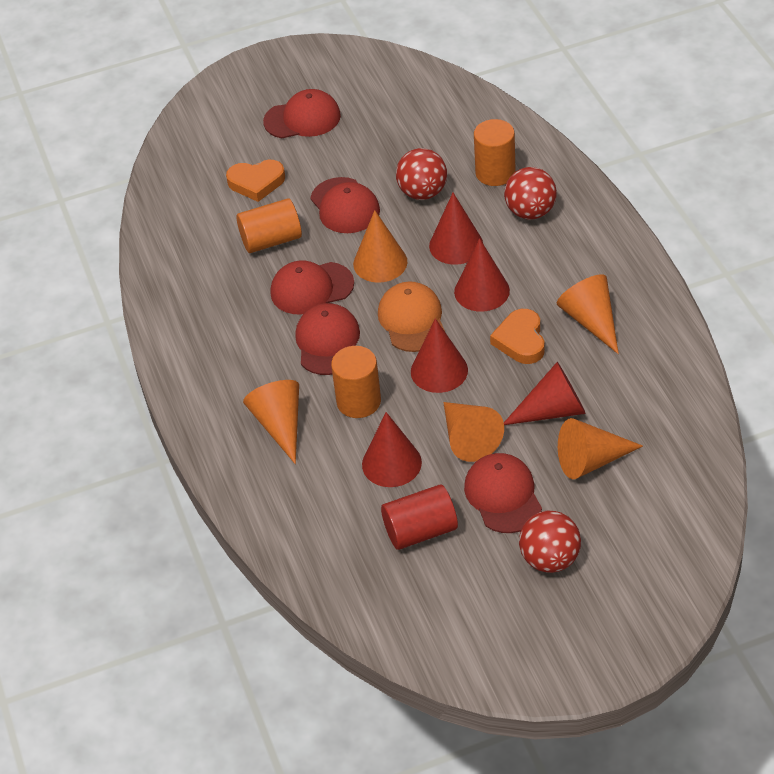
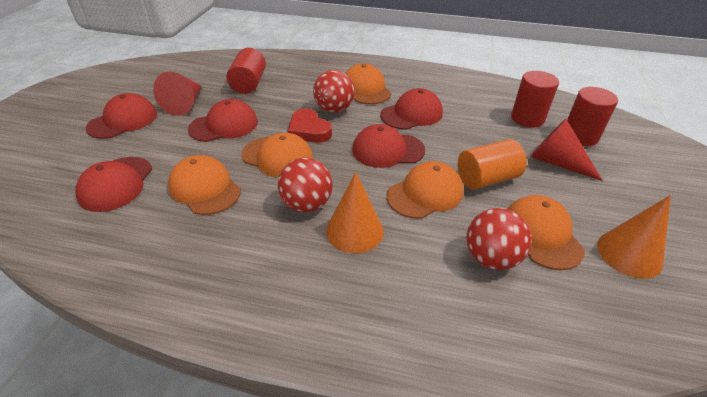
orange cap: 1 -> 5
orange cone: 5 -> 2
orange cylinder: 3 -> 1
orange heart: 2 -> 0
red cone: 5 -> 2
red cylinder: 1 -> 3
red heart: 0 -> 1

